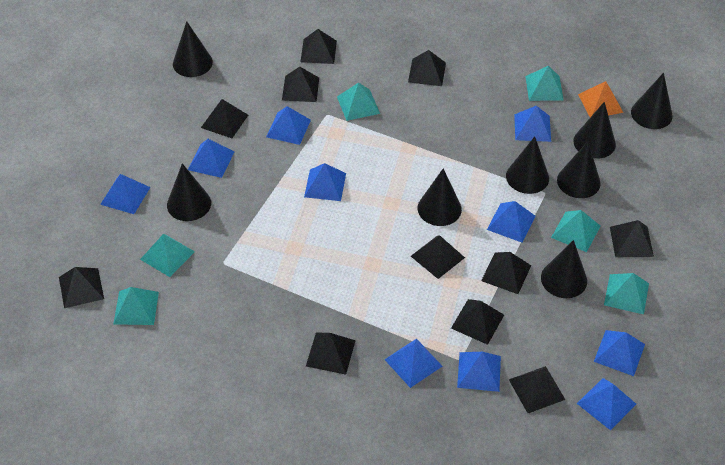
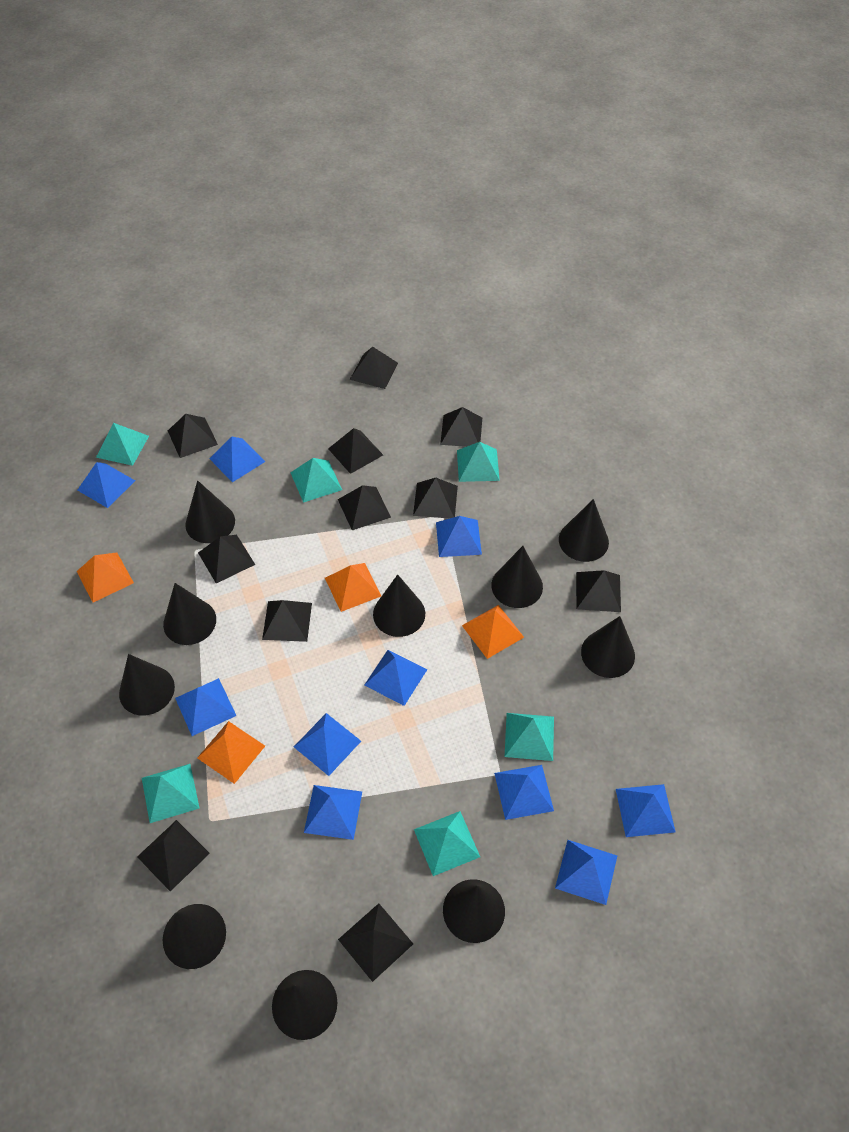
black cone: 8 -> 10
orange pyramid: 1 -> 4

